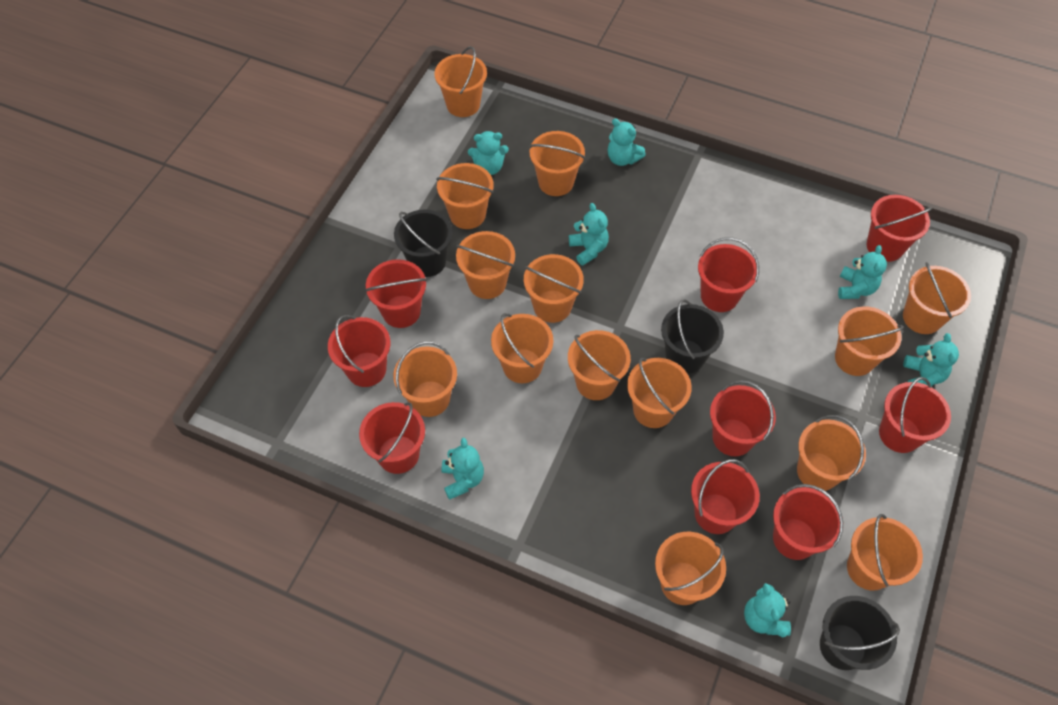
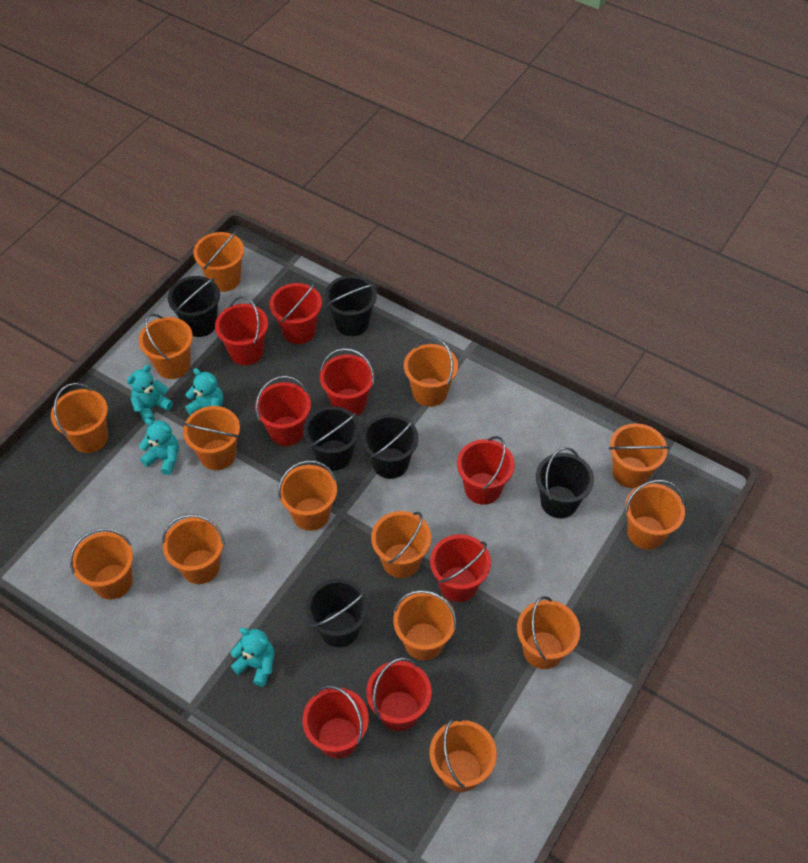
black bucket: 3 -> 6
red bucket: 9 -> 8
turquoise teddy bear: 7 -> 4

